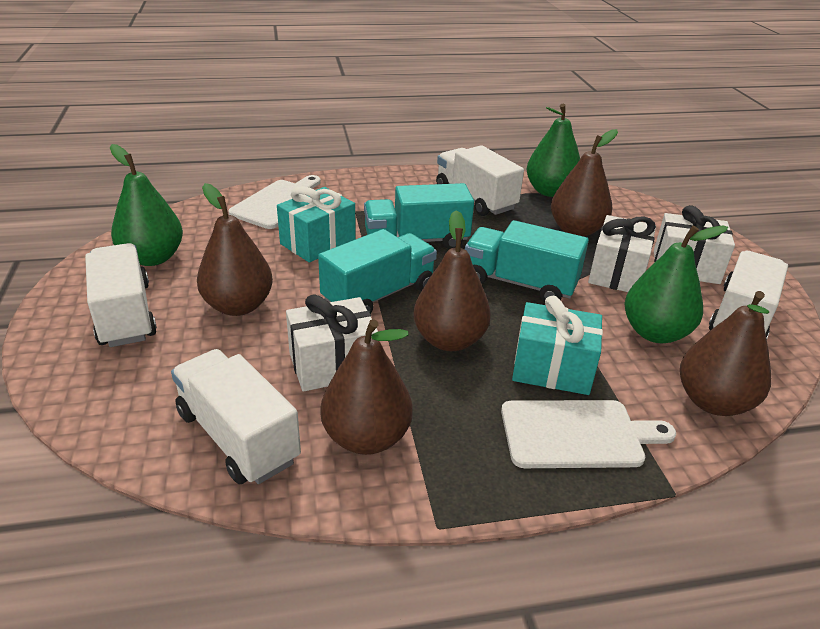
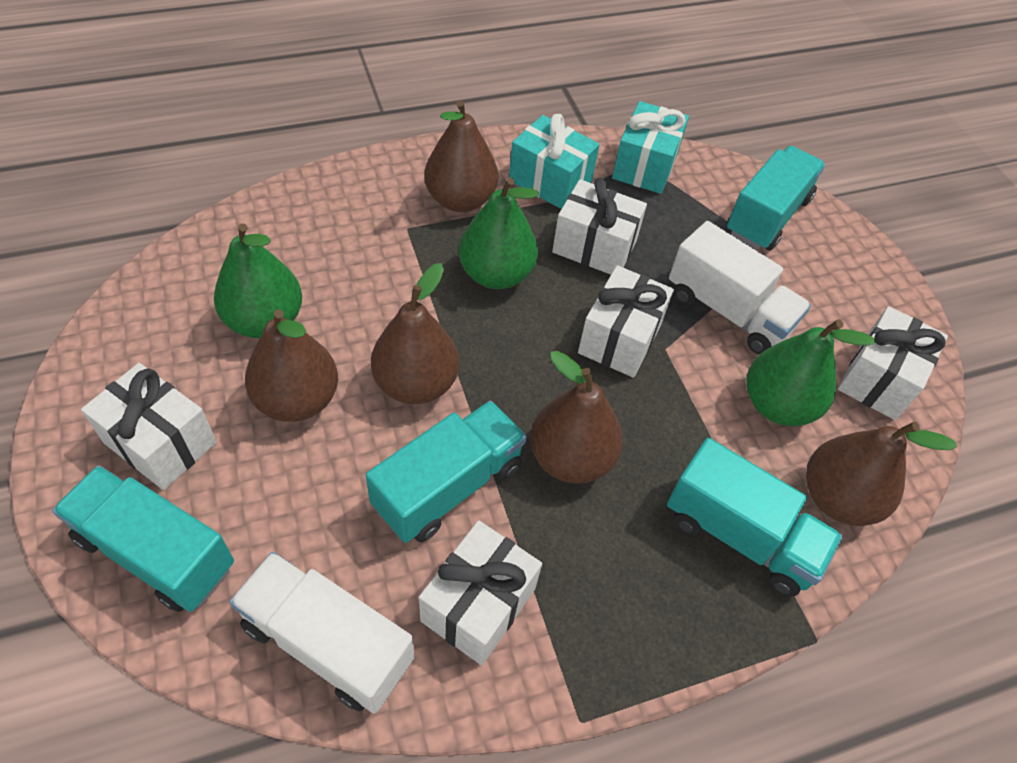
turquoise truck: 3 -> 4
white cutting board: 2 -> 0
white gift: 3 -> 5
white truck: 4 -> 2

